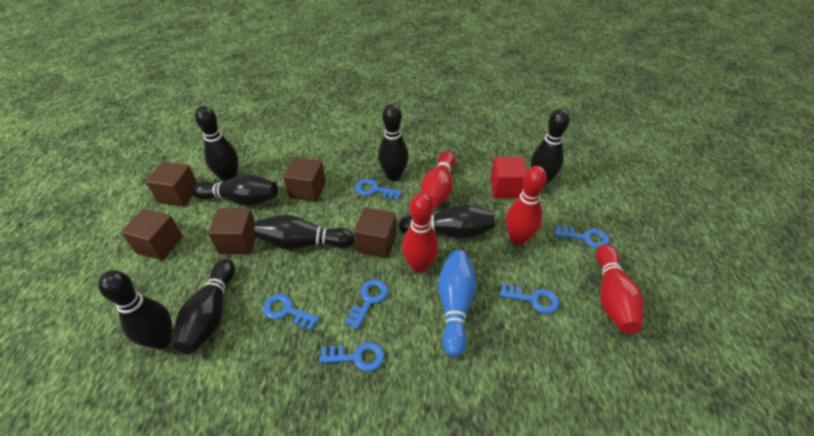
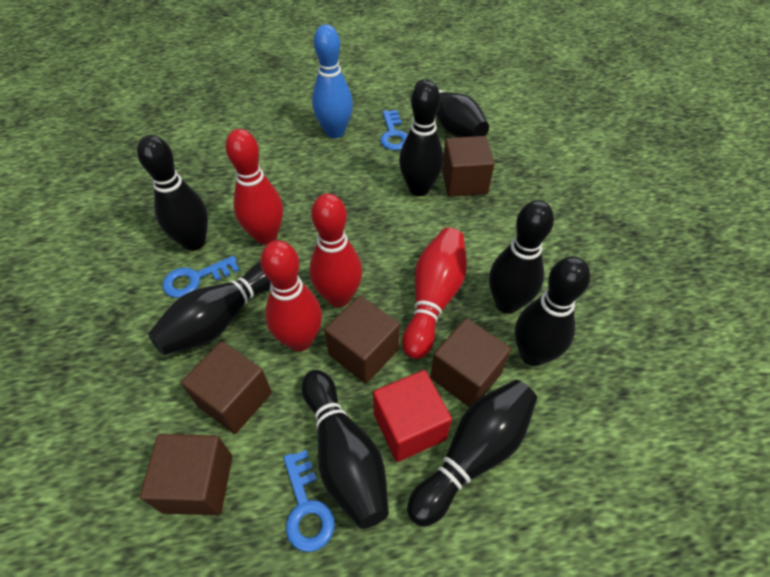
blue key: 6 -> 3

